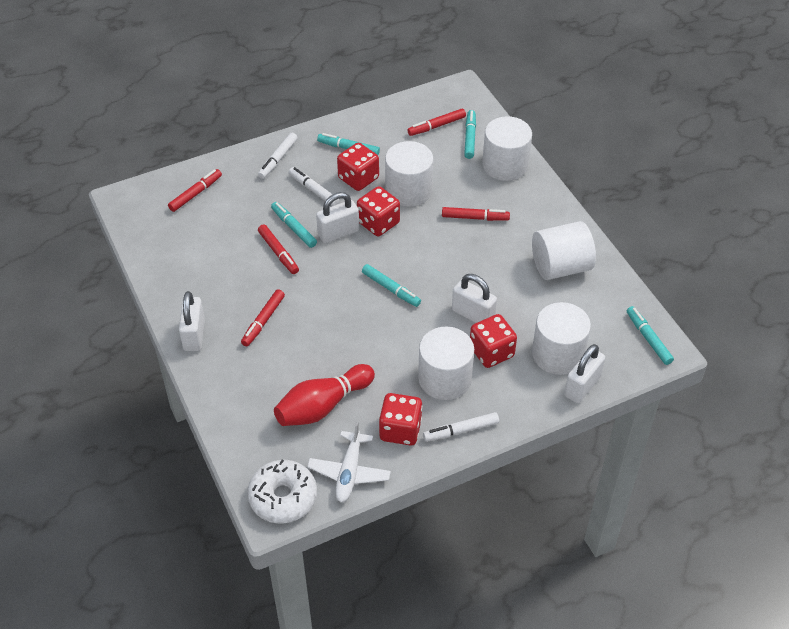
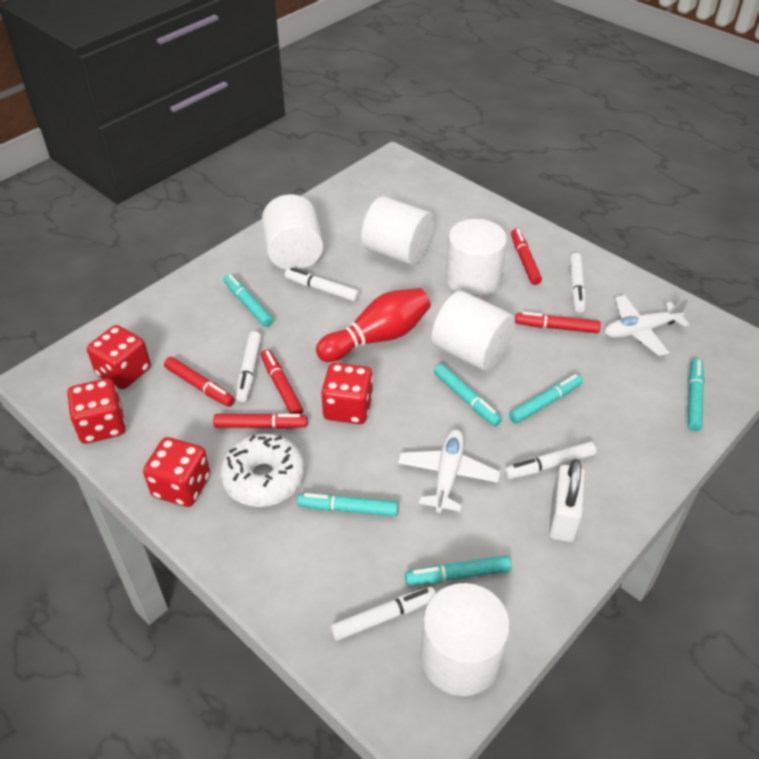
turquoise marker: 5 -> 6
white marker: 3 -> 5
white padlock: 4 -> 1
white plane: 1 -> 2

